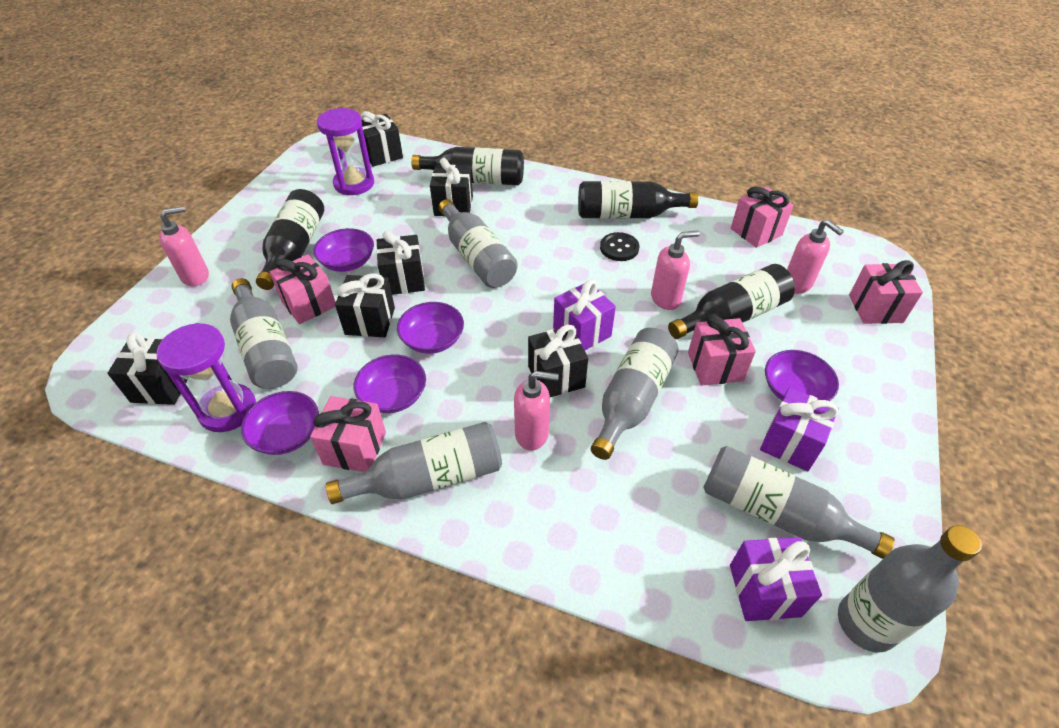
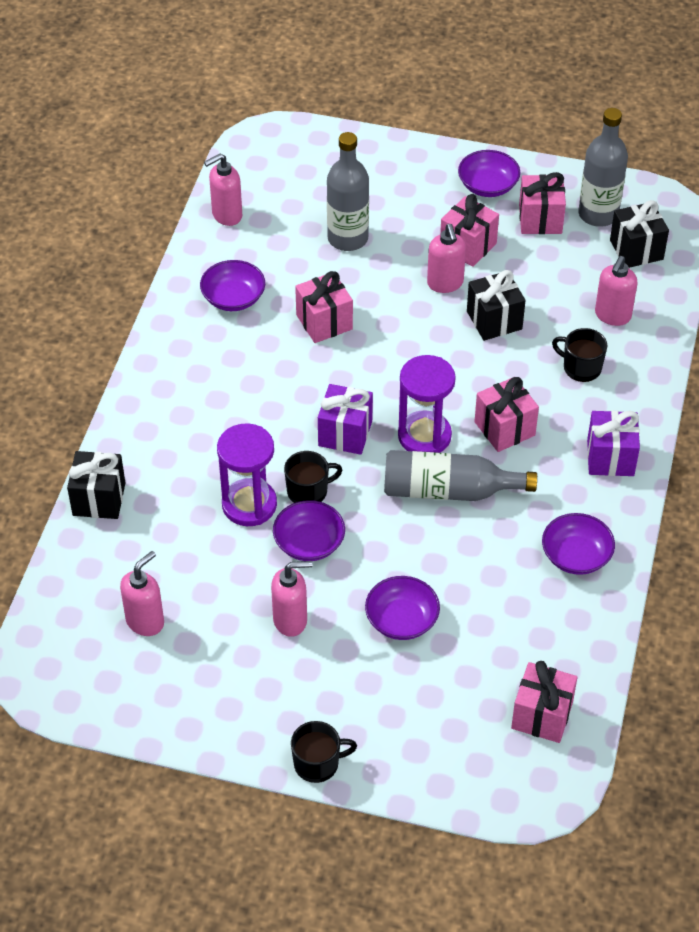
black bottle: 4 -> 0
black button: 1 -> 0
black gift: 6 -> 3
black mug: 0 -> 3
grey bottle: 6 -> 3
pink soap dispenser: 4 -> 5
purple gift: 3 -> 2

